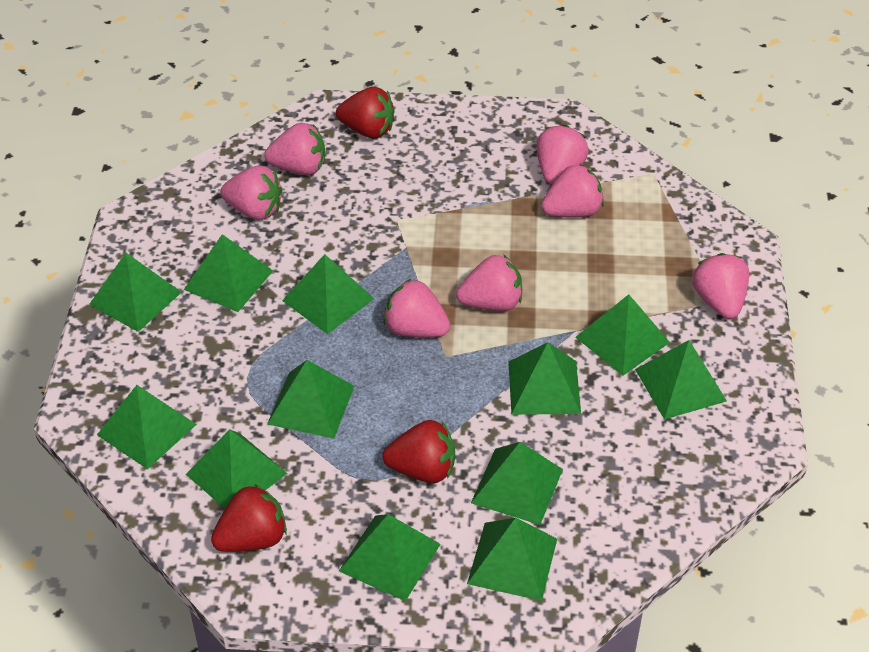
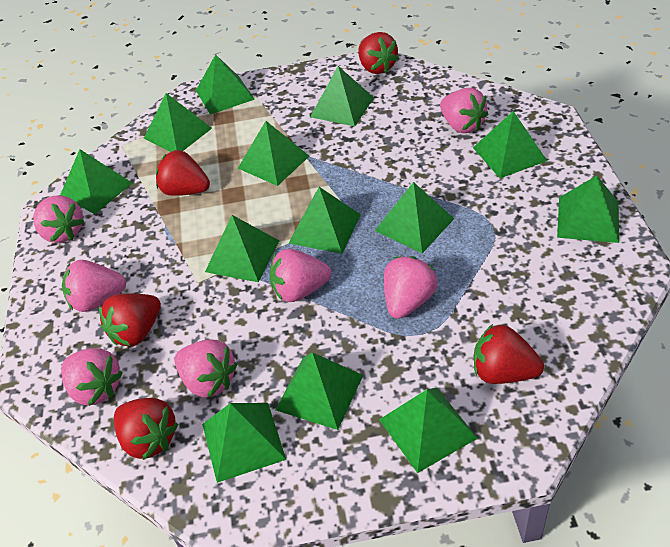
green pyramid: 12 -> 13
red strawberry: 3 -> 5

